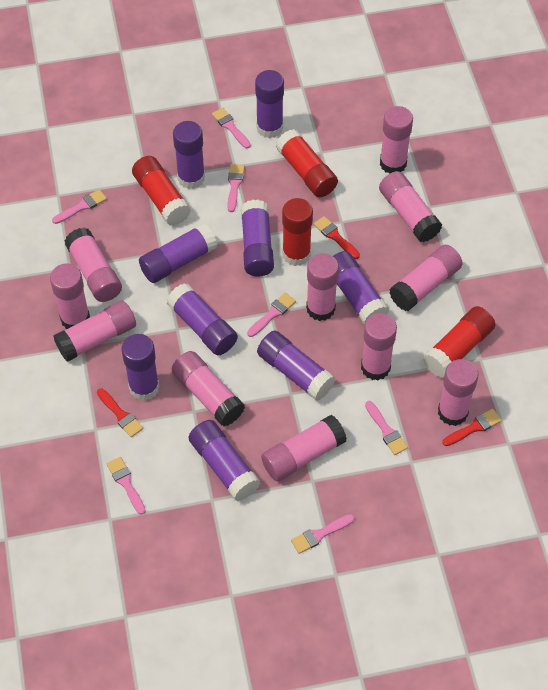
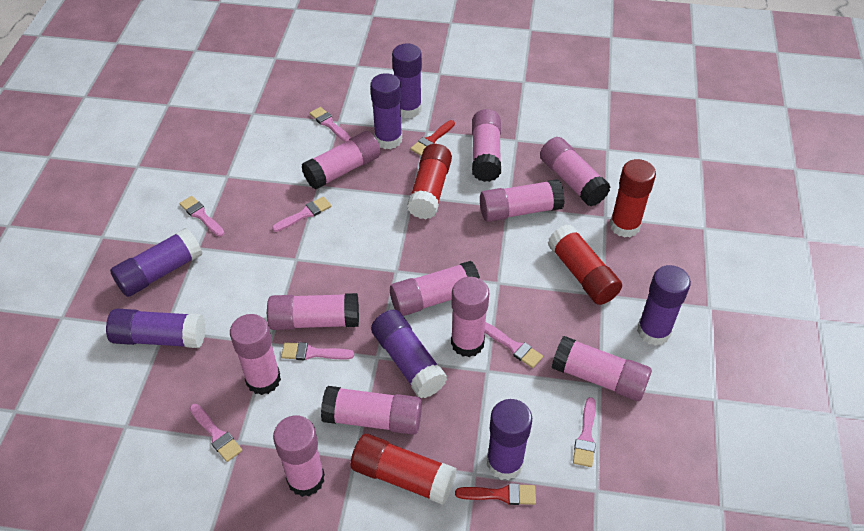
purple glue stick: 9 -> 7
red brush: 3 -> 2

